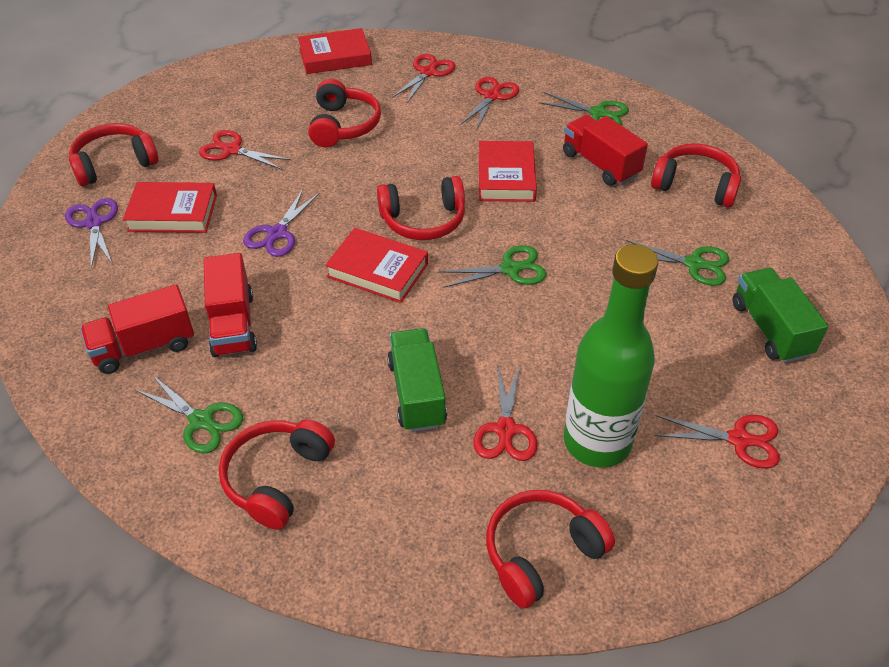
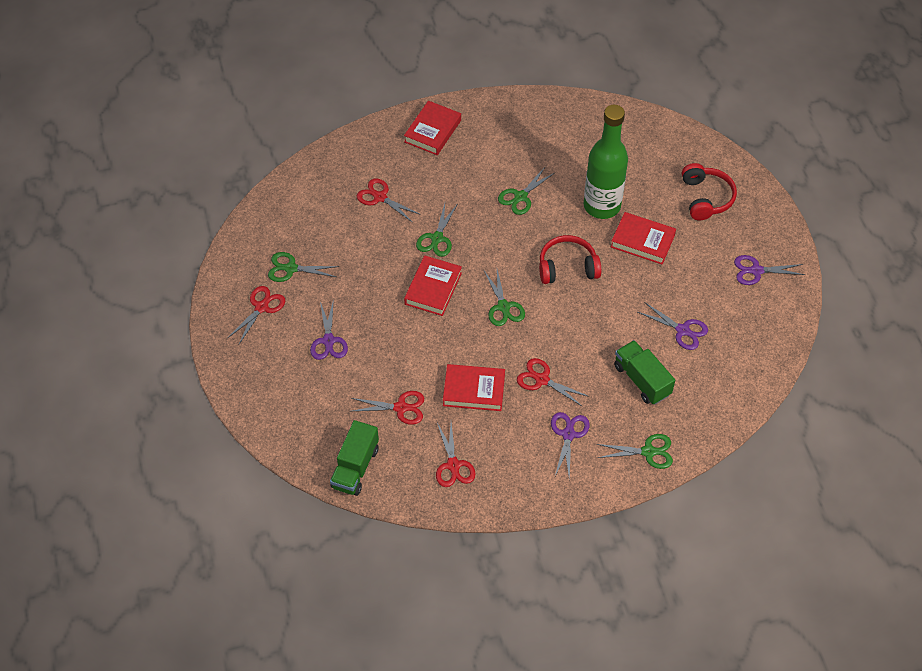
green scissors: 4 -> 5
purple scissors: 2 -> 4
red headphones: 6 -> 2
red truck: 3 -> 0

